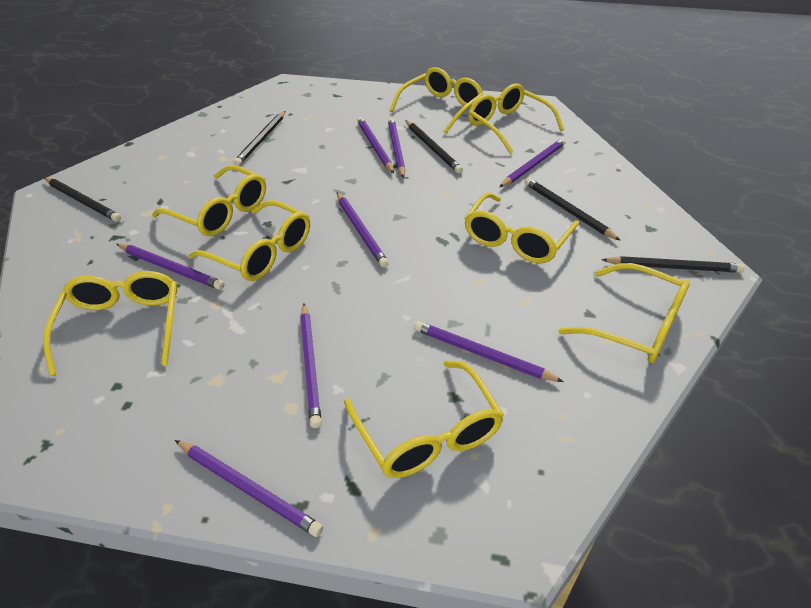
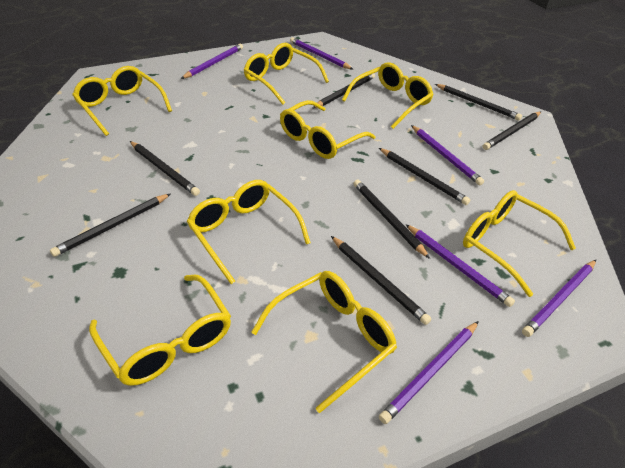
black pencil: 5 -> 8
purple pencil: 8 -> 6

